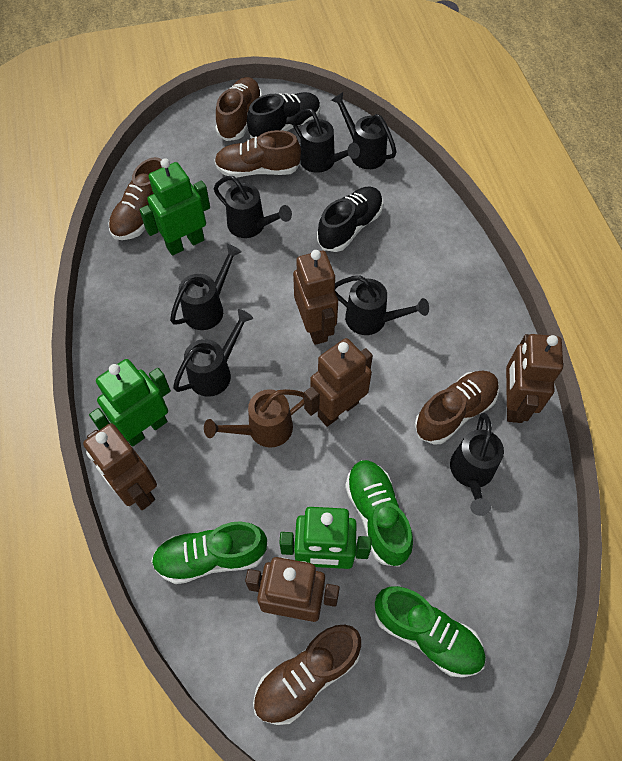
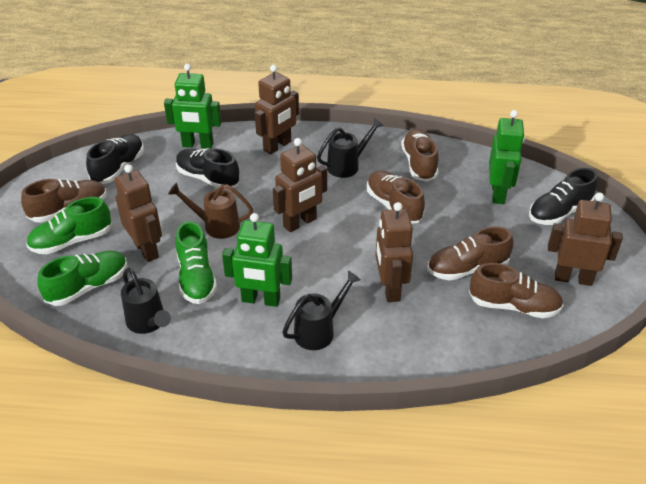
black shoe: 2 -> 3
black watering can: 7 -> 3

